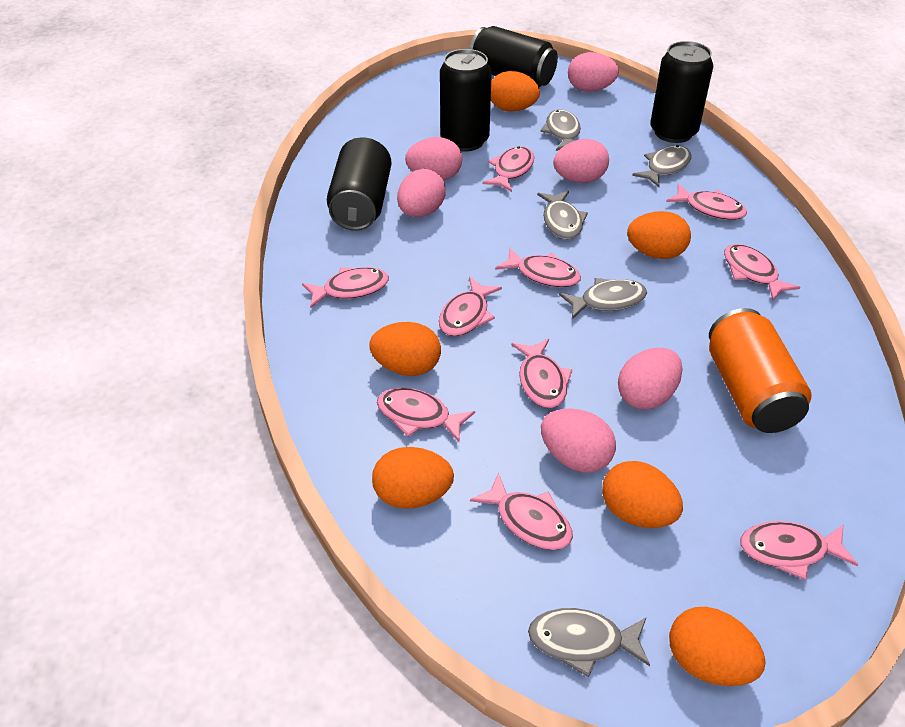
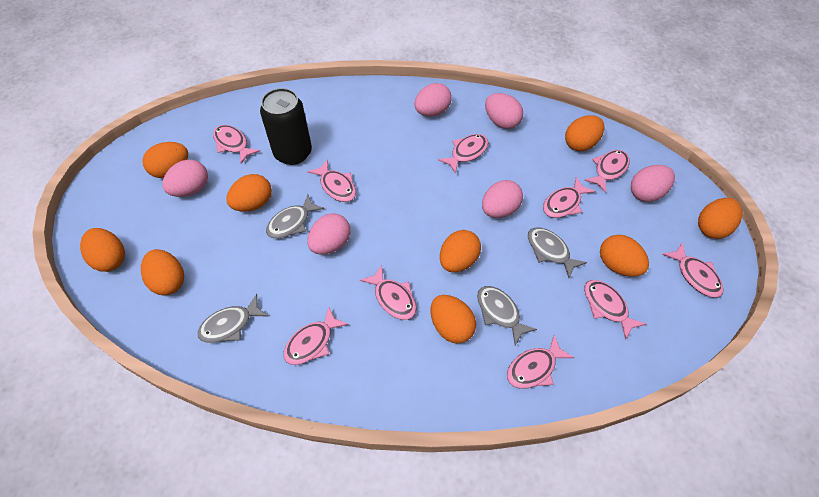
black can: 4 -> 1
grey fish: 5 -> 4
orange can: 1 -> 0
orange egg: 6 -> 9

